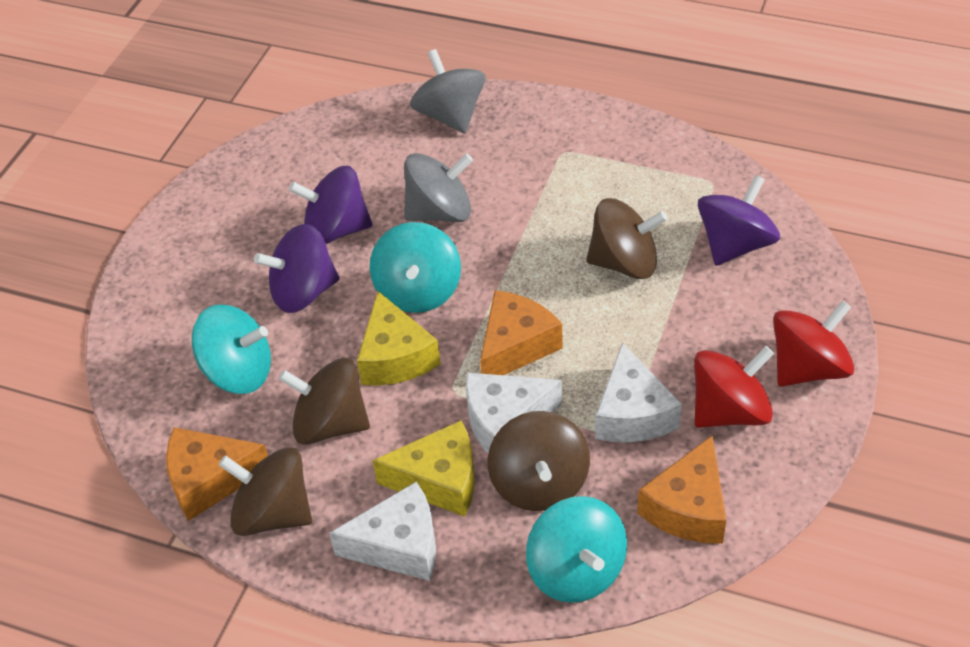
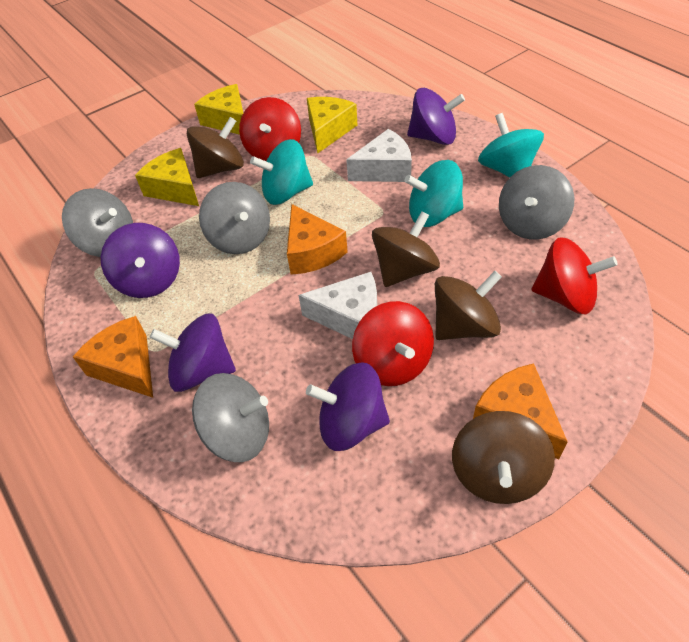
grey spinning top: 2 -> 4
purple spinning top: 3 -> 4
red spinning top: 2 -> 3
white cheese: 3 -> 2
yellow cheese: 2 -> 3

